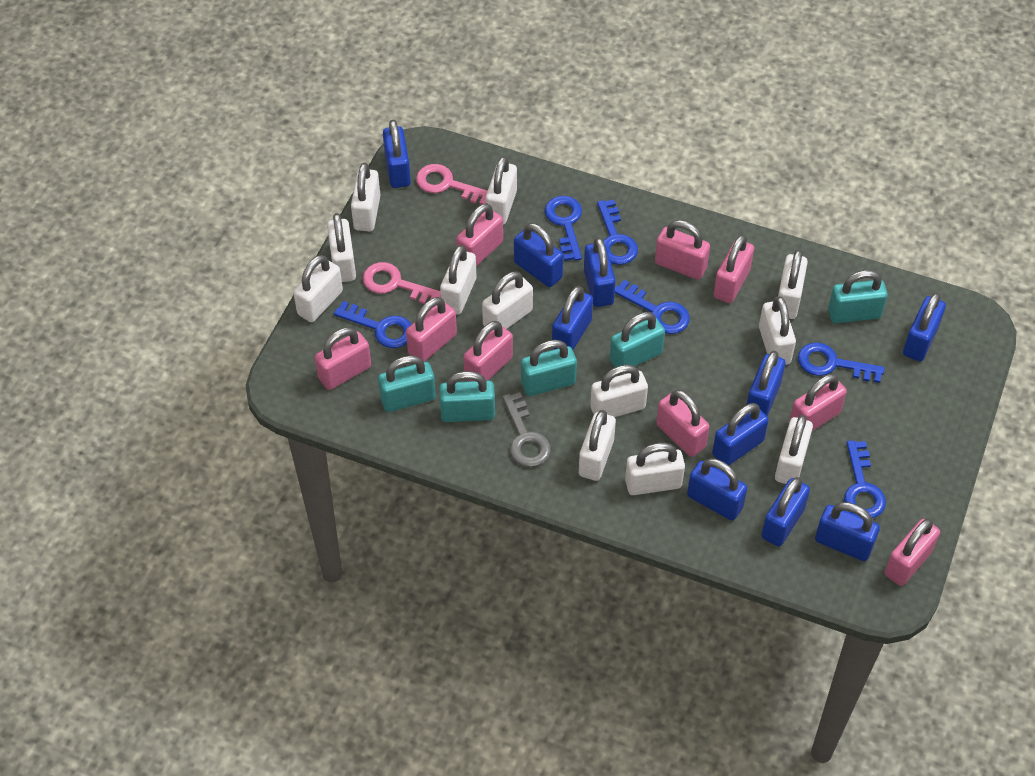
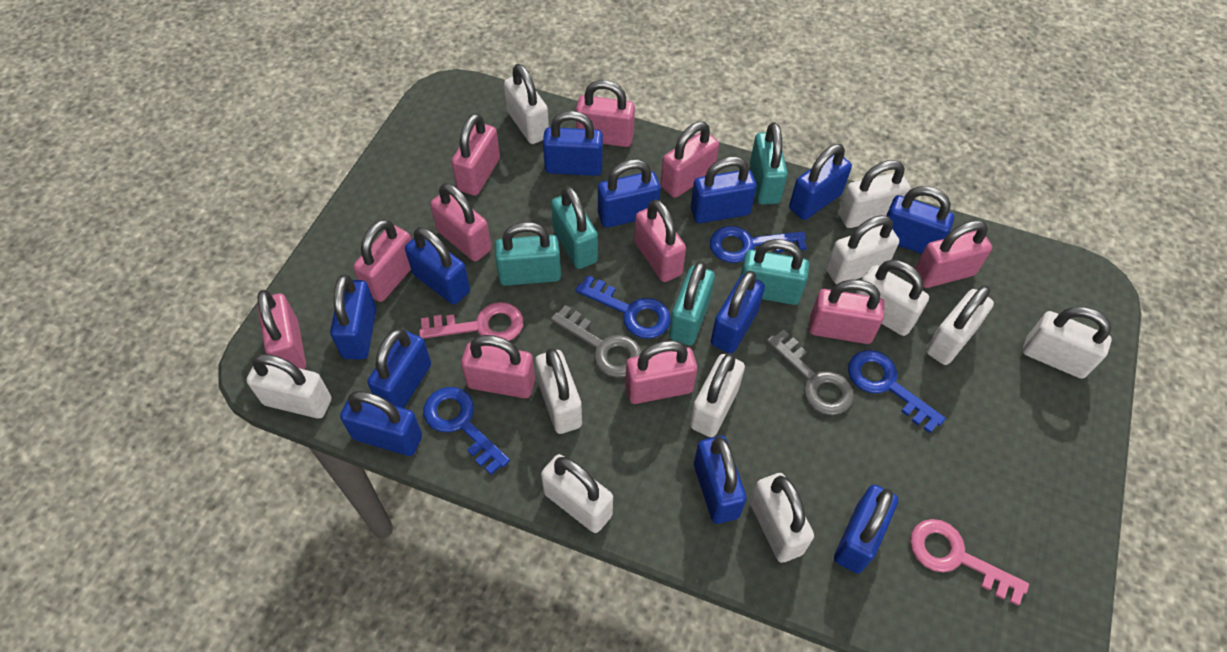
blue key: 6 -> 4
blue padlock: 10 -> 12
grey key: 1 -> 2
pink padlock: 9 -> 11
white padlock: 12 -> 11

